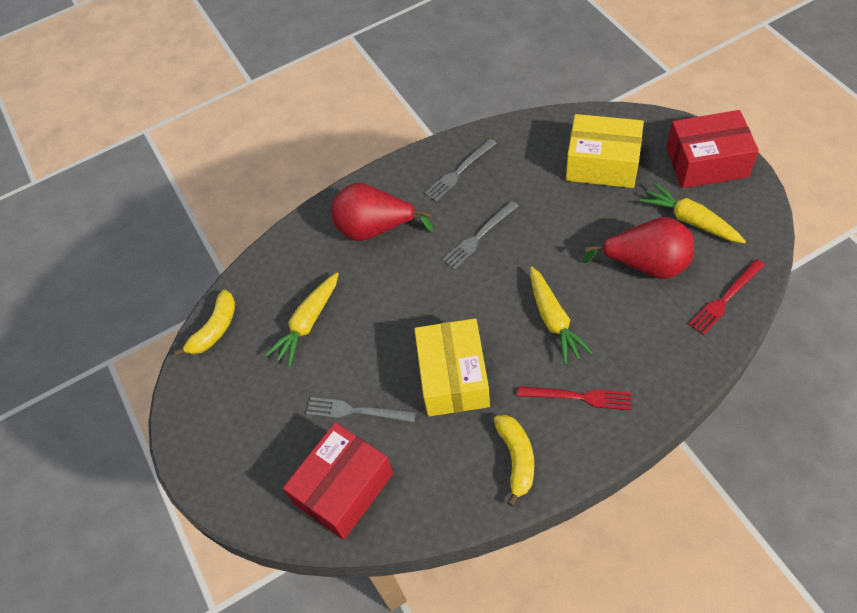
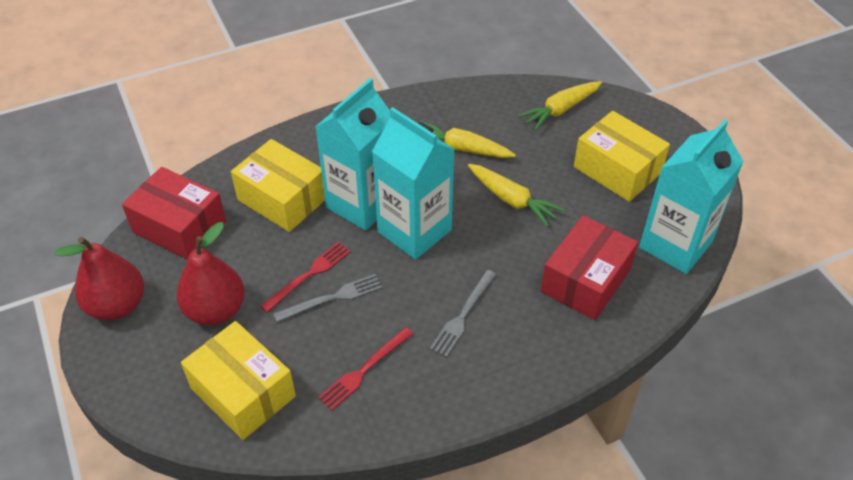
grey fork: 3 -> 2
turquoise carton: 0 -> 3
yellow banana: 2 -> 0
yellow box: 2 -> 3

